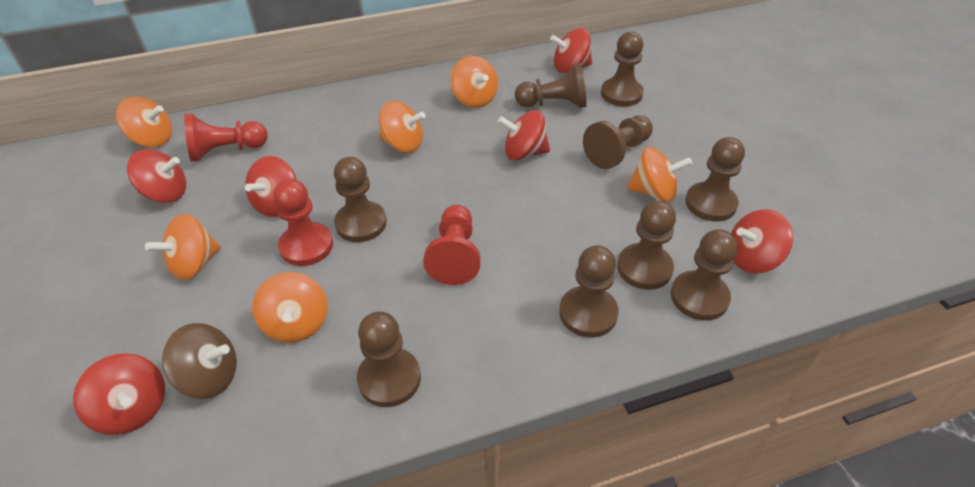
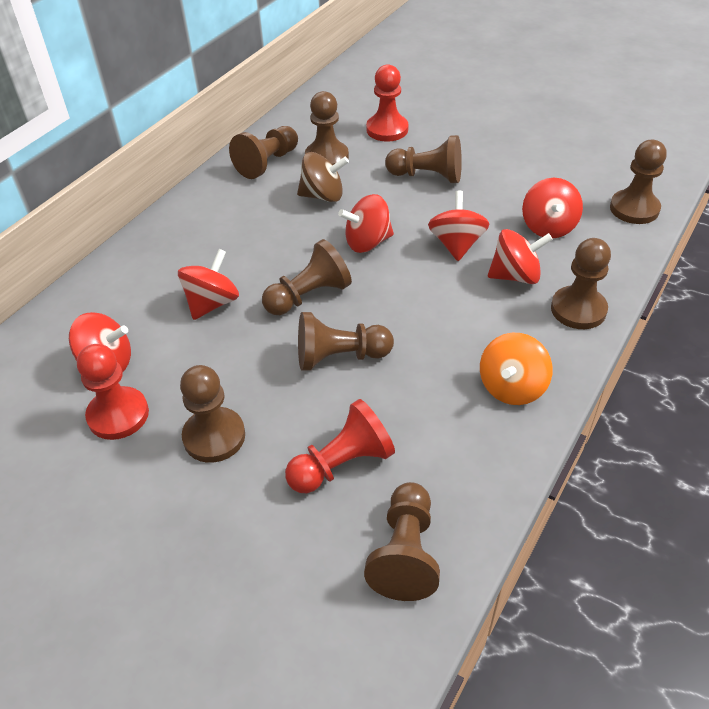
orange spinning top: 6 -> 1

